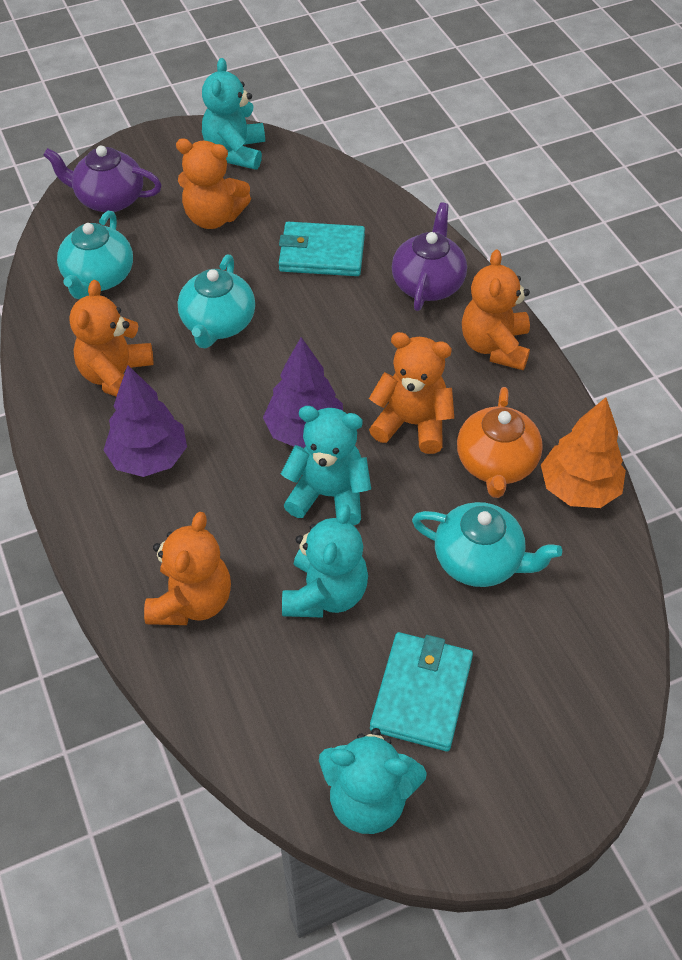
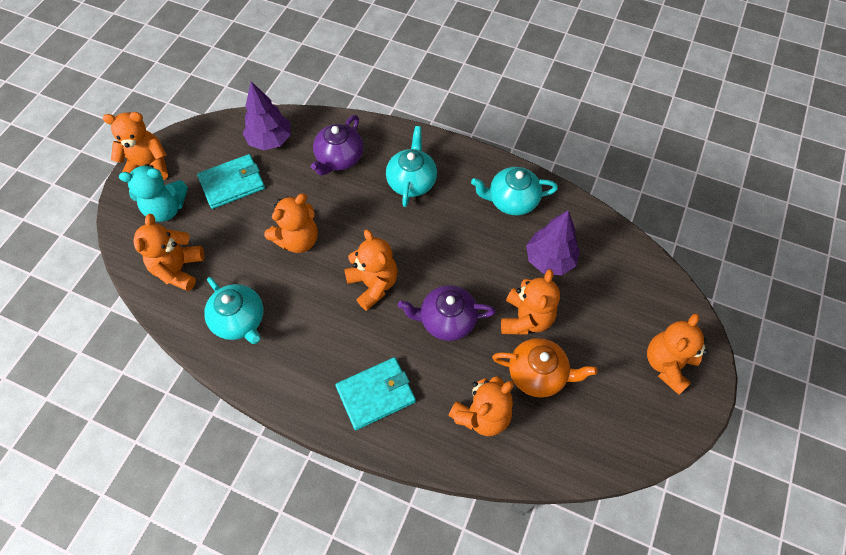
orange teddy bear: 5 -> 7
orange tree: 1 -> 0
turquoise teddy bear: 4 -> 1

